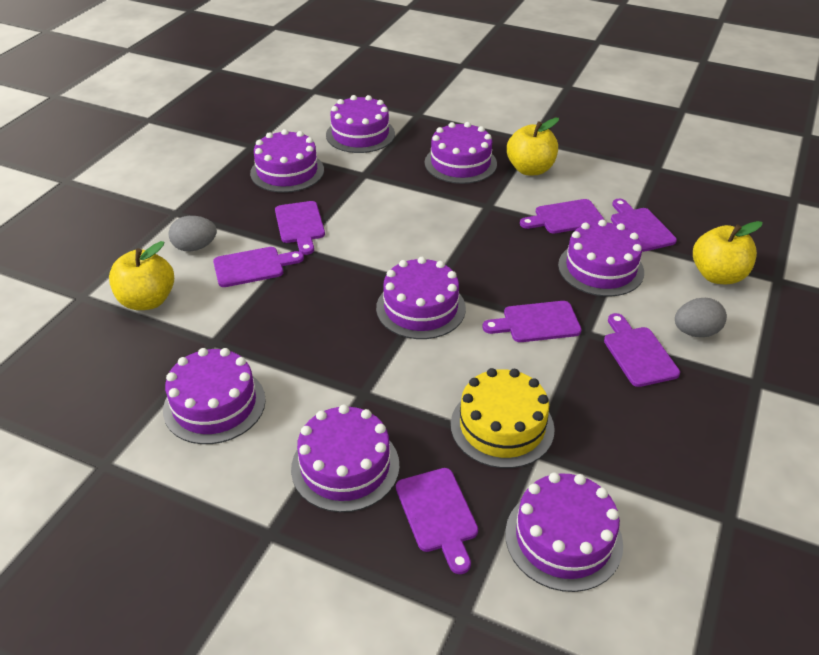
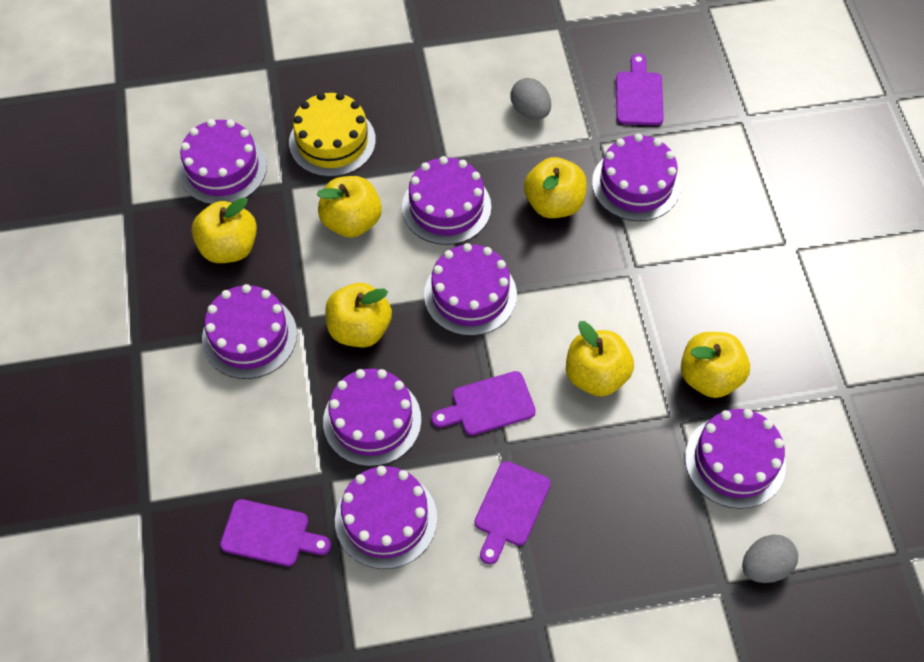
purple cutting board: 7 -> 4
yellow apple: 3 -> 6

